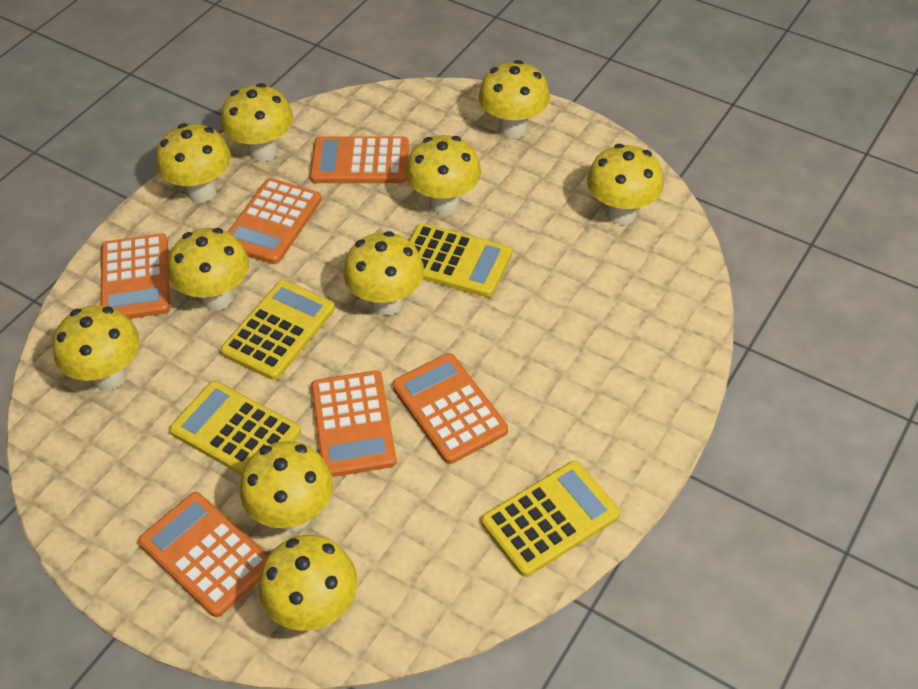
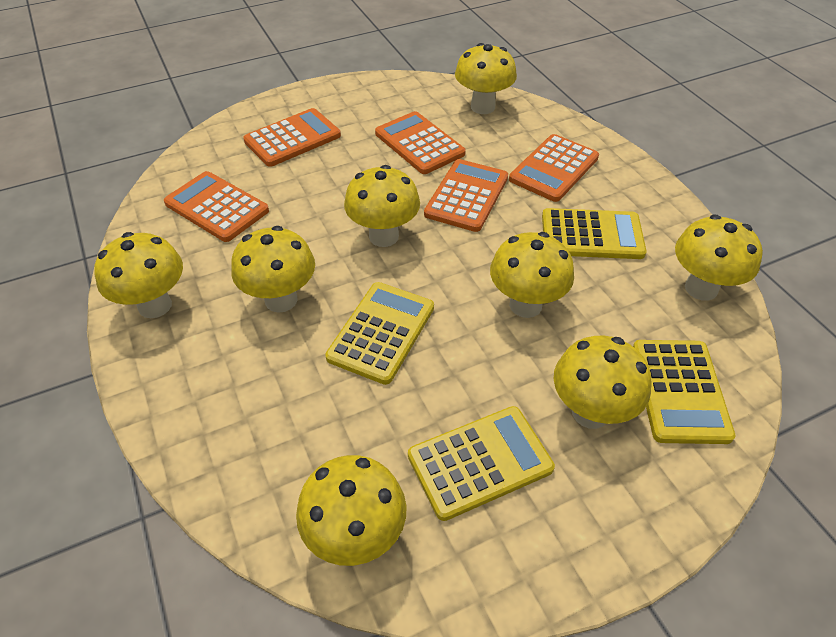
orange calculator: 6 -> 5
yellow mushroom: 10 -> 8

